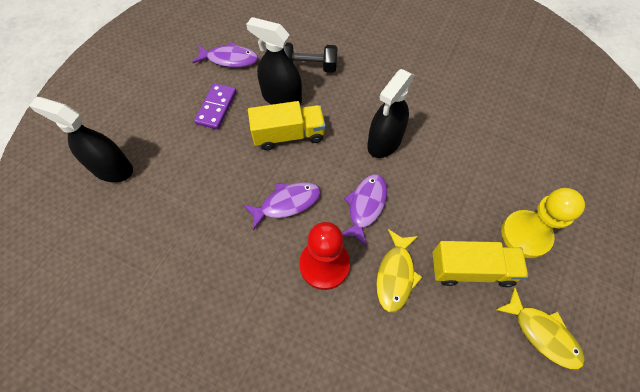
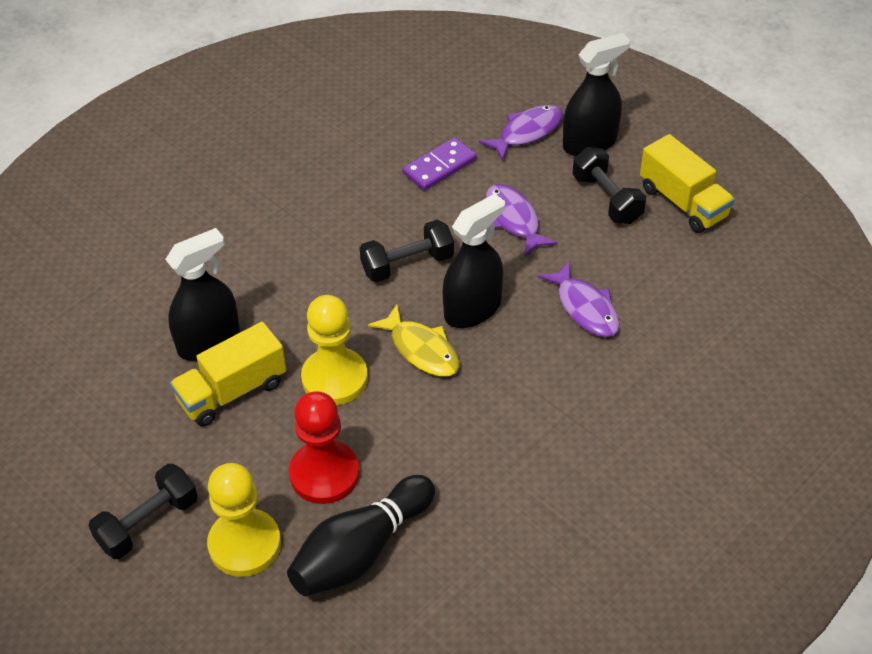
black bowling pin: 0 -> 1
black dumbbell: 1 -> 3
yellow fish: 2 -> 1
yellow pawn: 1 -> 2

